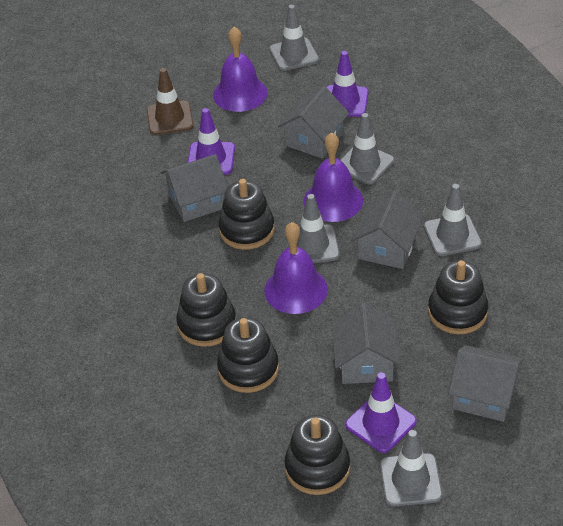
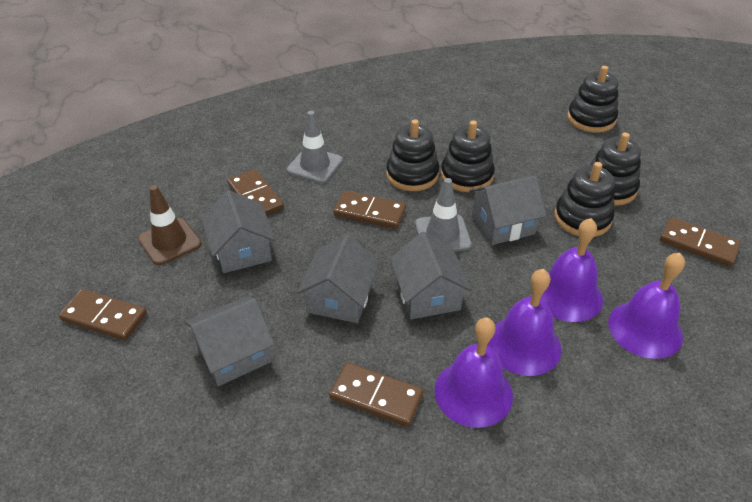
brown domino: 0 -> 5
grey traffic cone: 5 -> 2
purple bell: 3 -> 4
purple traffic cone: 3 -> 0

